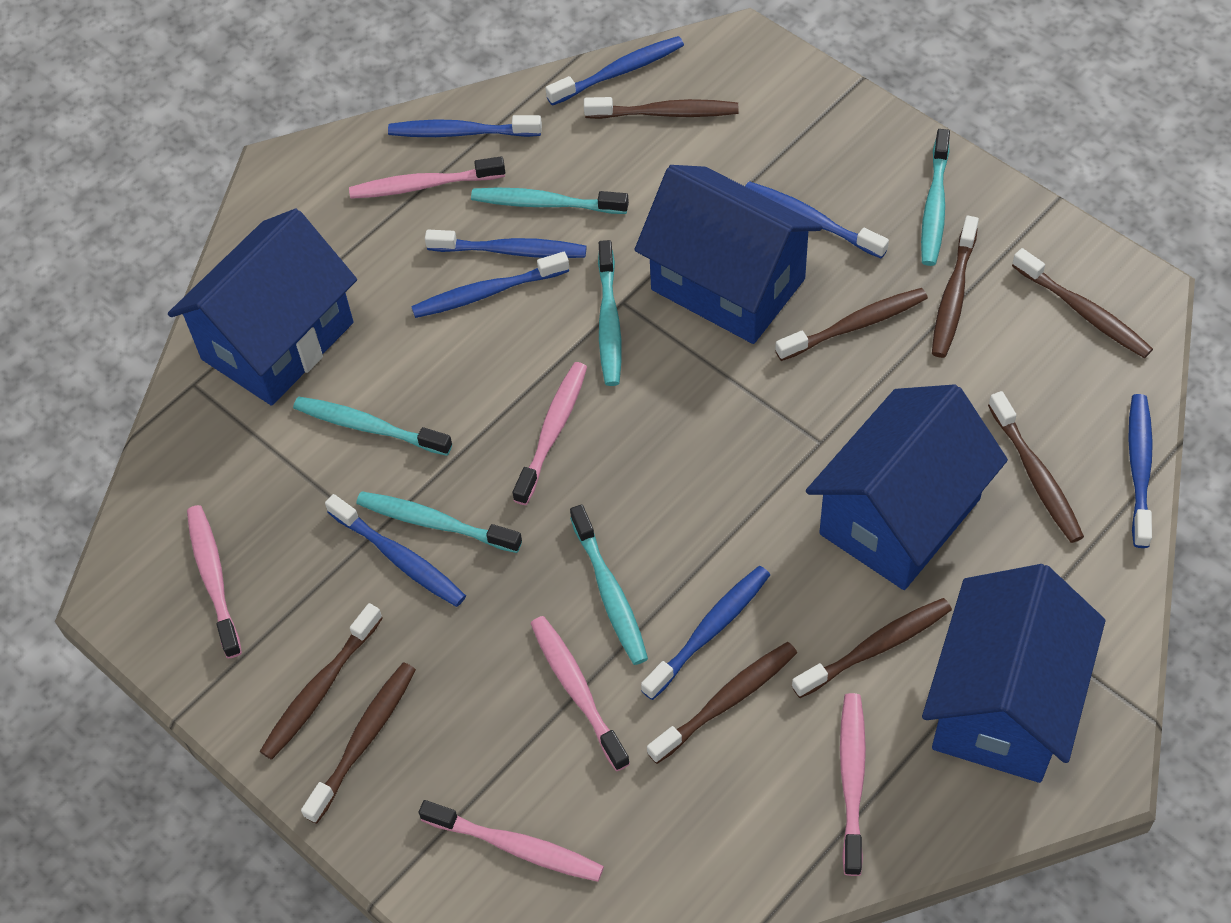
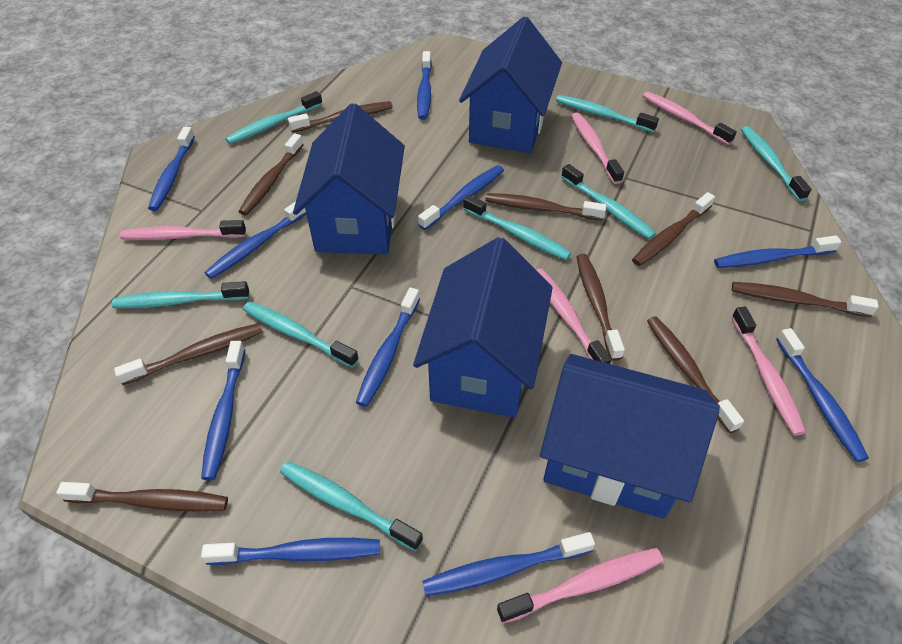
blue toothbrush: 8 -> 10
turquoise toothbrush: 6 -> 8

